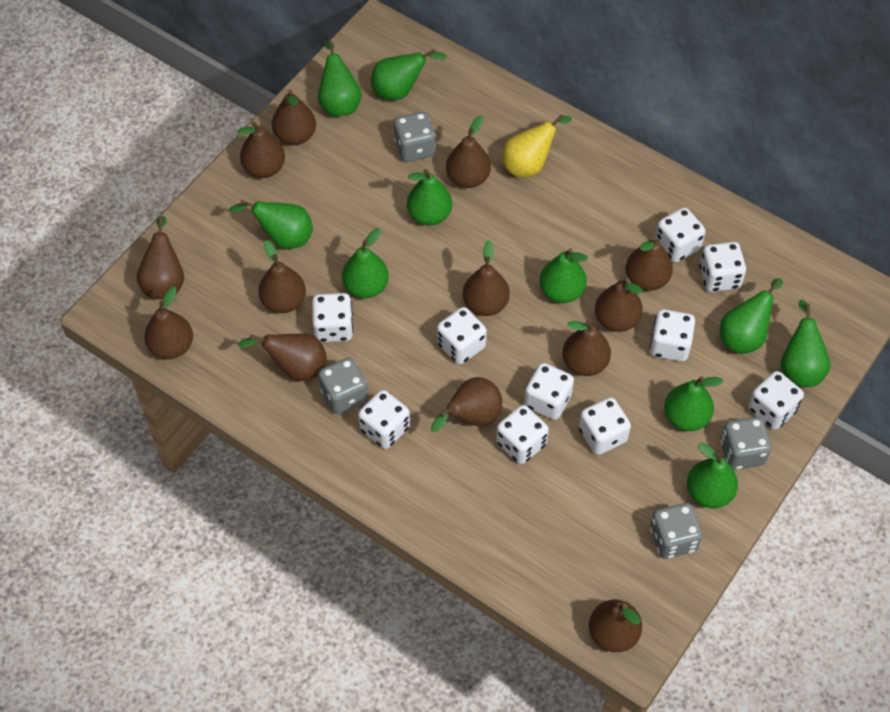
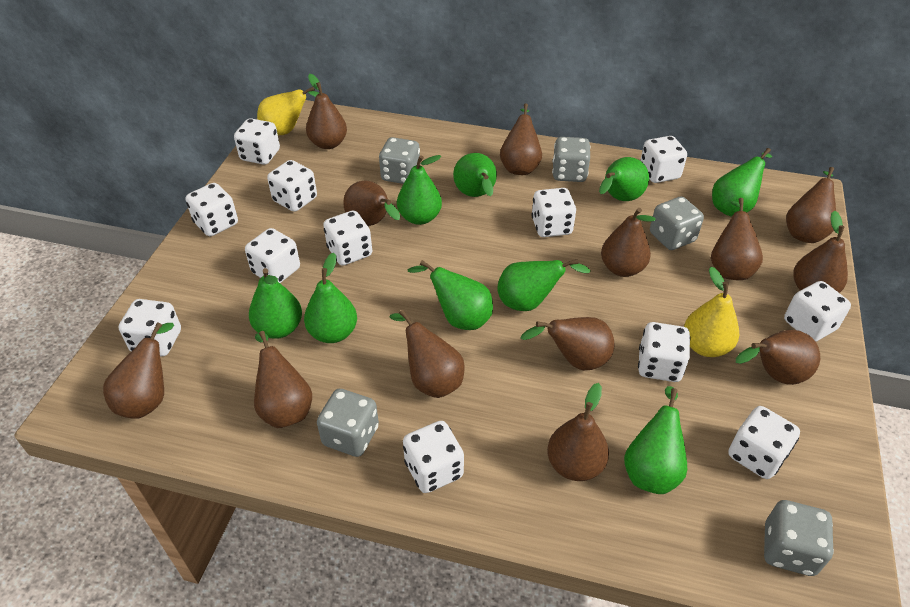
green pear: 10 -> 9
grey dice: 4 -> 5
white dice: 10 -> 12
yellow pear: 1 -> 2

